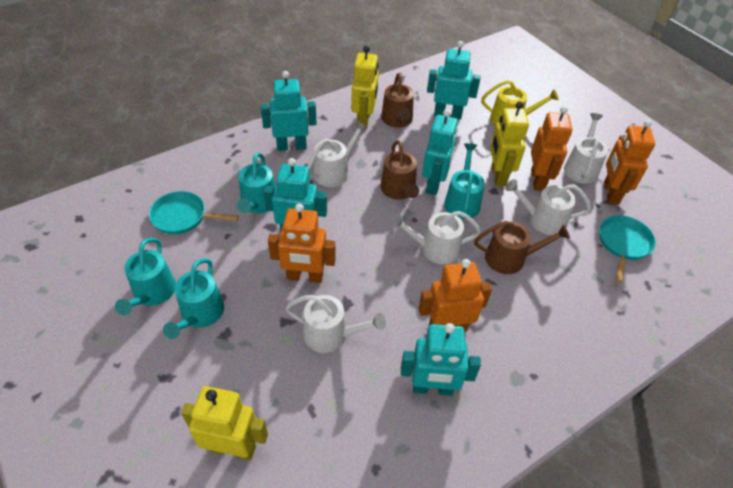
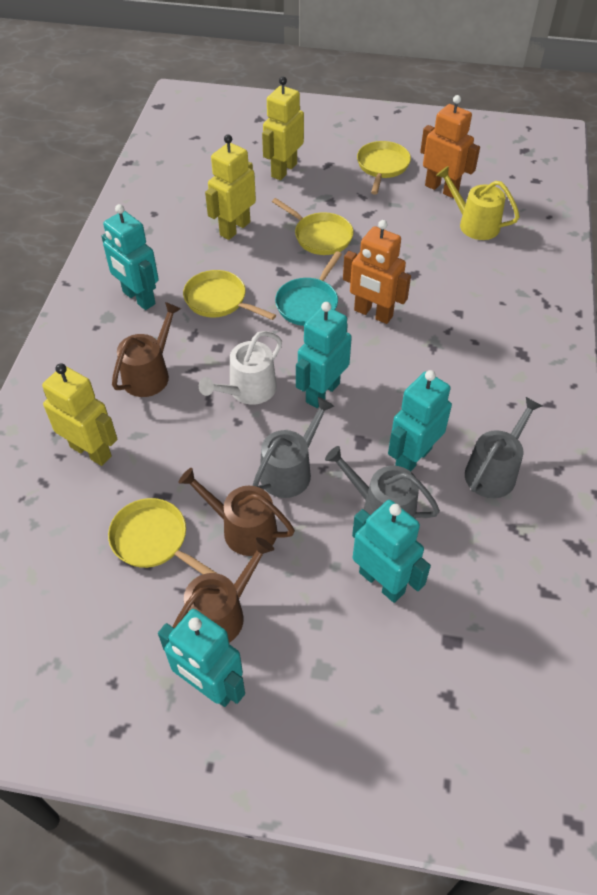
grey watering can: 0 -> 3
orange robot: 4 -> 2
turquoise pan: 2 -> 1
turquoise watering can: 4 -> 0
white watering can: 5 -> 1
yellow pan: 0 -> 4

